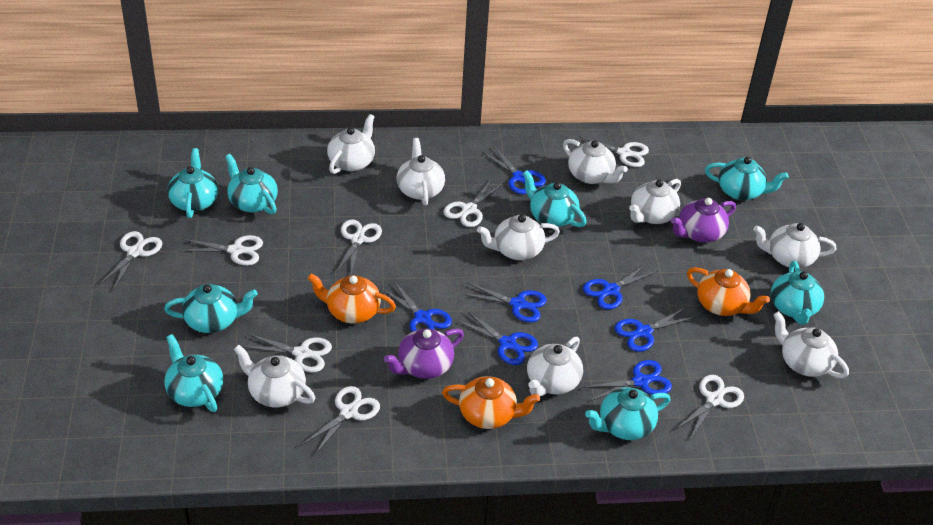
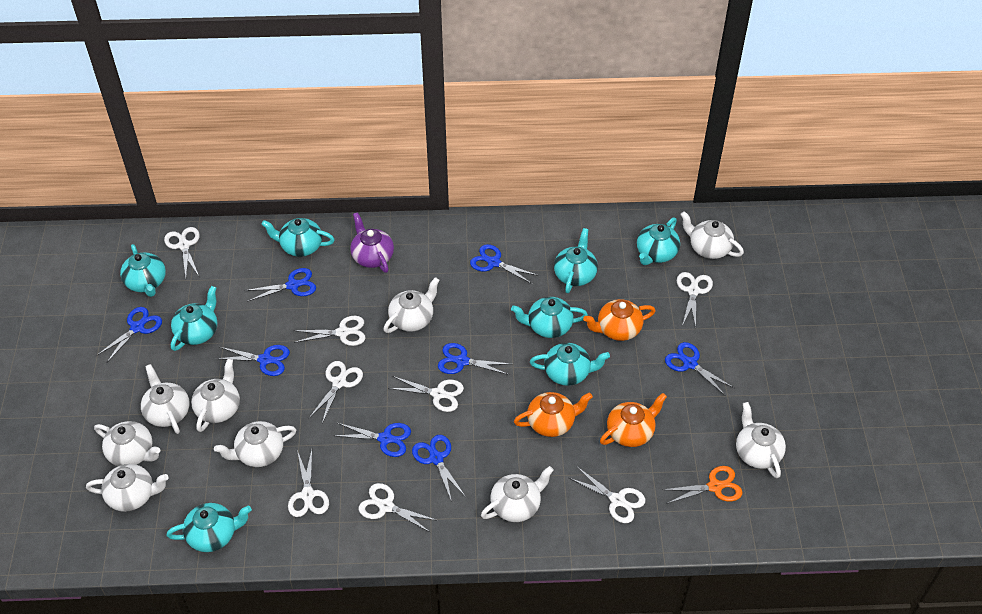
blue scissors: 7 -> 8
orange scissors: 0 -> 1
purple teapot: 2 -> 1

